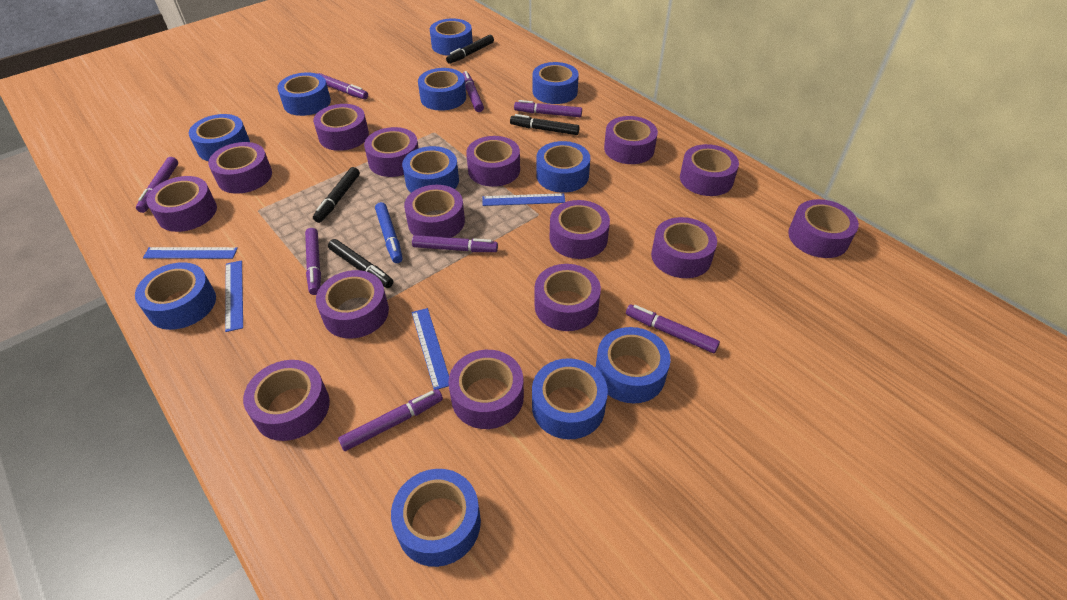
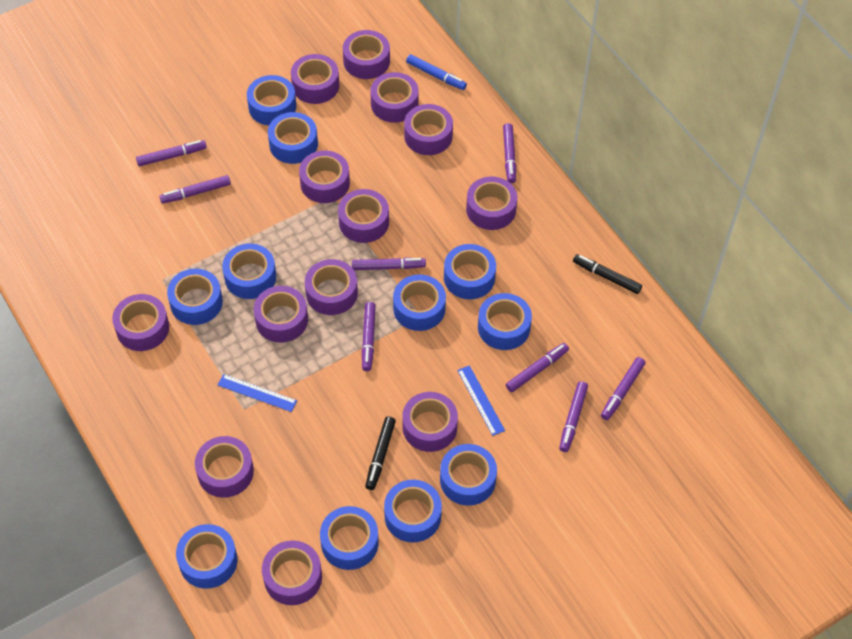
black marker: 4 -> 2
blue ruler: 4 -> 2
purple tape: 15 -> 13

